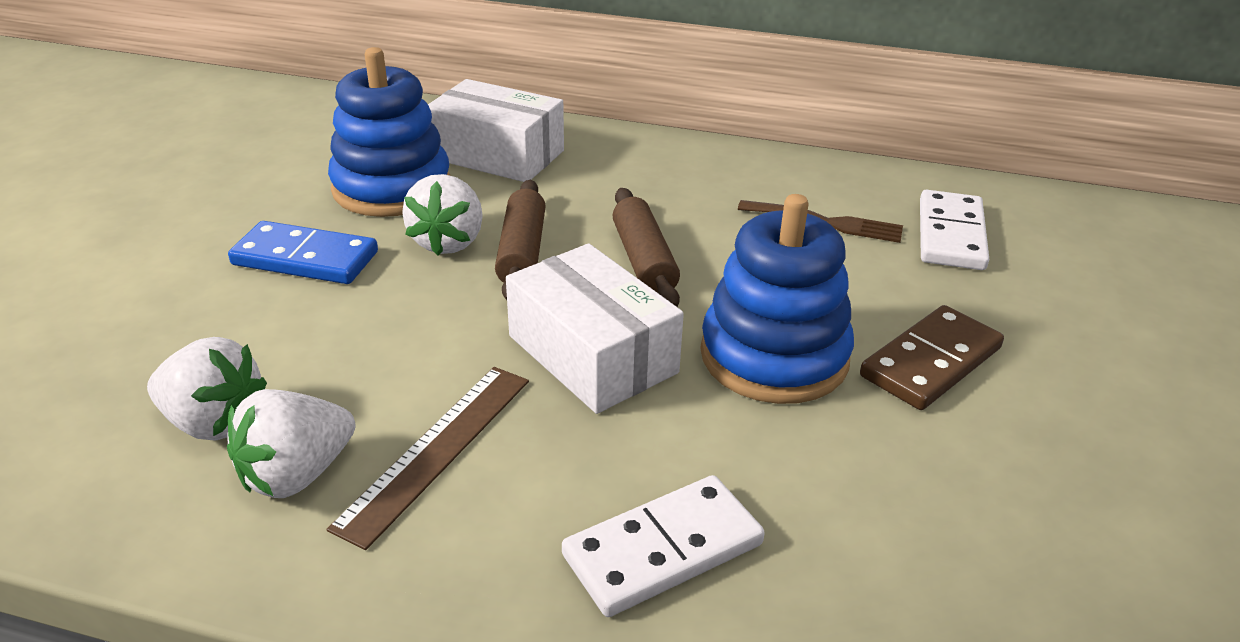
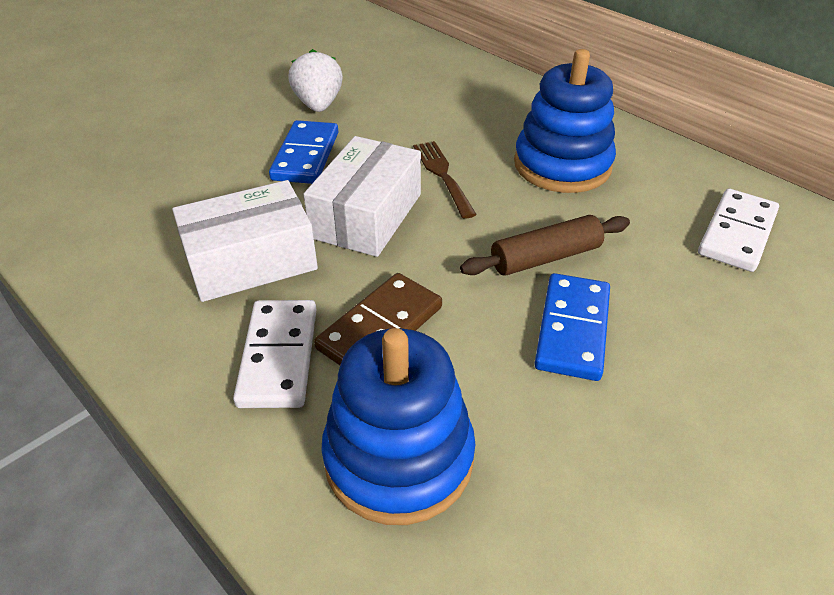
blue domino: 1 -> 2
brown rolling pin: 2 -> 1
brown ruler: 1 -> 0
white strawberry: 3 -> 1

